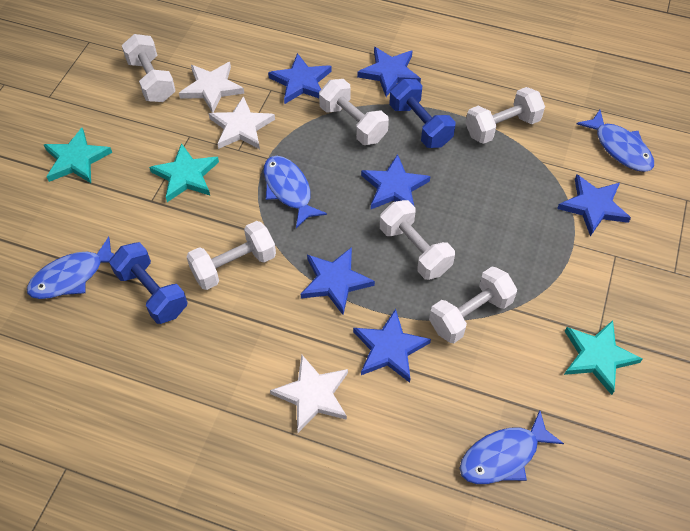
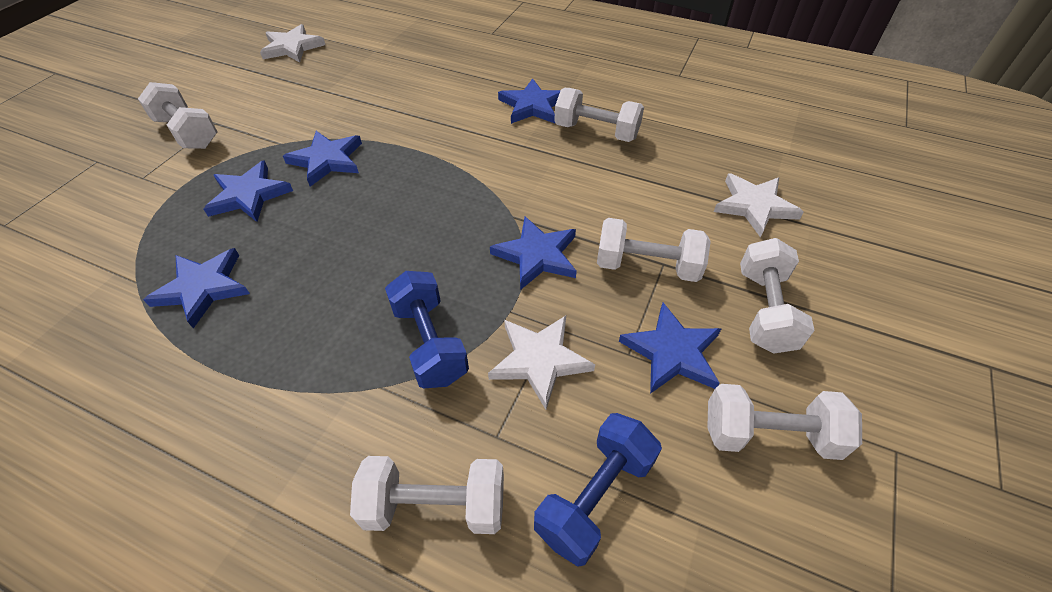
blue fish: 4 -> 0
turquoise star: 3 -> 0

